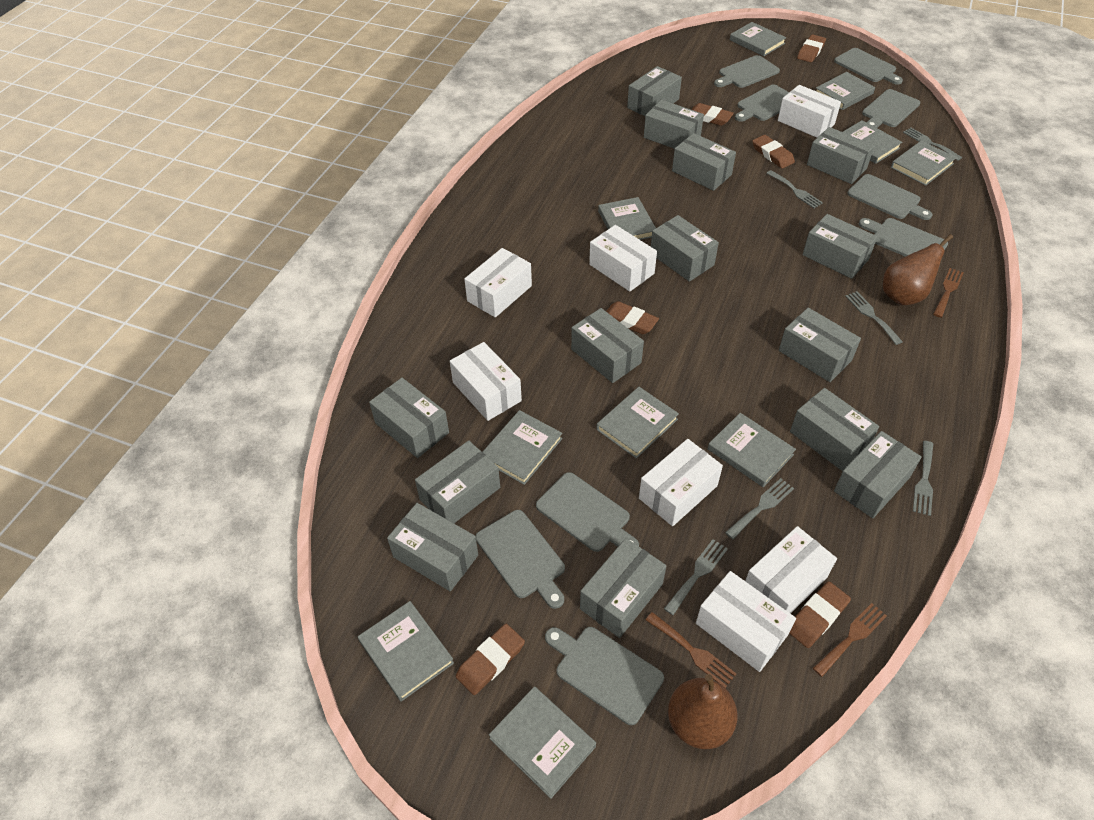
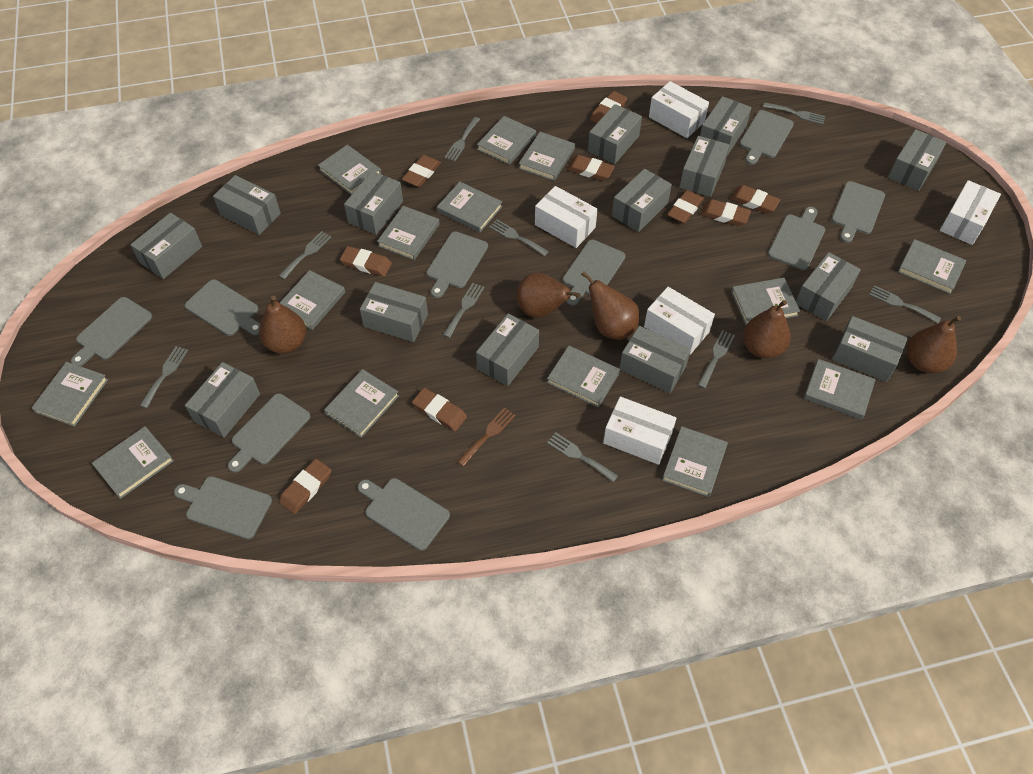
brown eraser: 6 -> 9
brown fork: 3 -> 1
brown pear: 2 -> 5
grey book: 10 -> 14
grey cutting board: 9 -> 10
grey fork: 6 -> 9
white box: 7 -> 5

